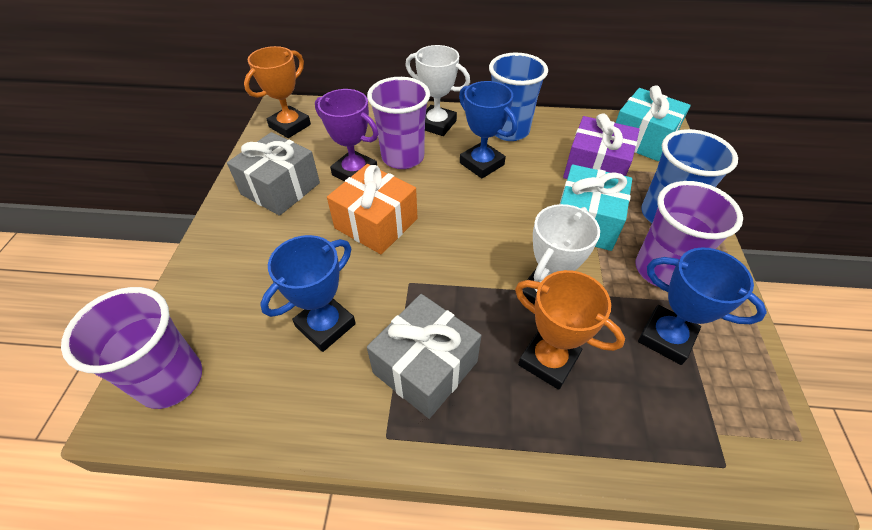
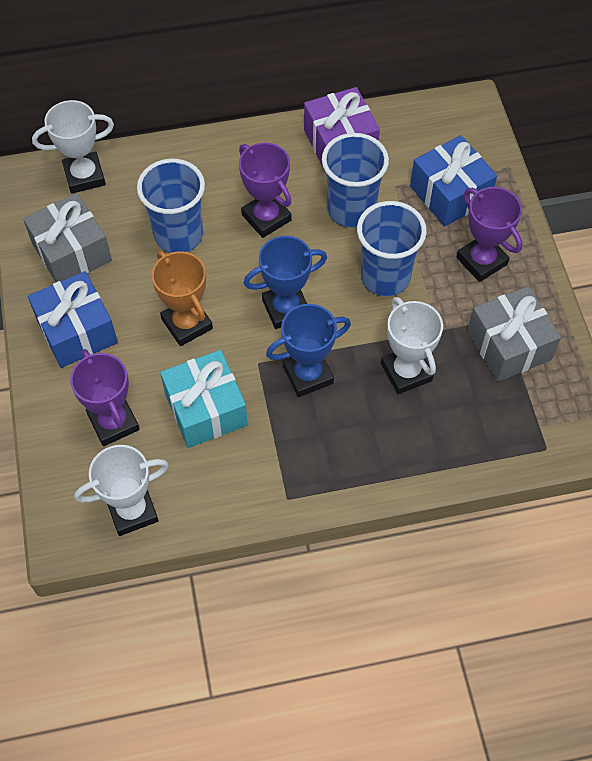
blue cup: 2 -> 3
blue gift: 0 -> 2
blue trophy: 3 -> 2
orange gift: 1 -> 0
orange trophy: 2 -> 1
purple cup: 3 -> 0
purple trophy: 1 -> 3
turquoise gift: 2 -> 1
white trophy: 2 -> 3

